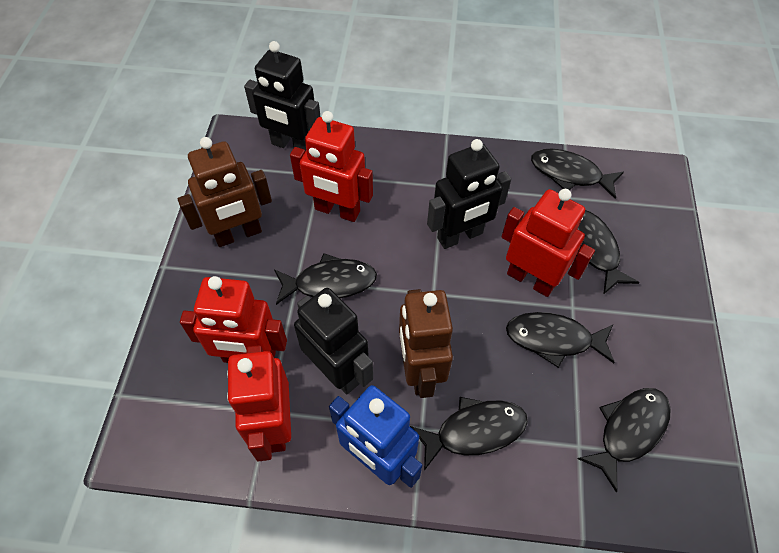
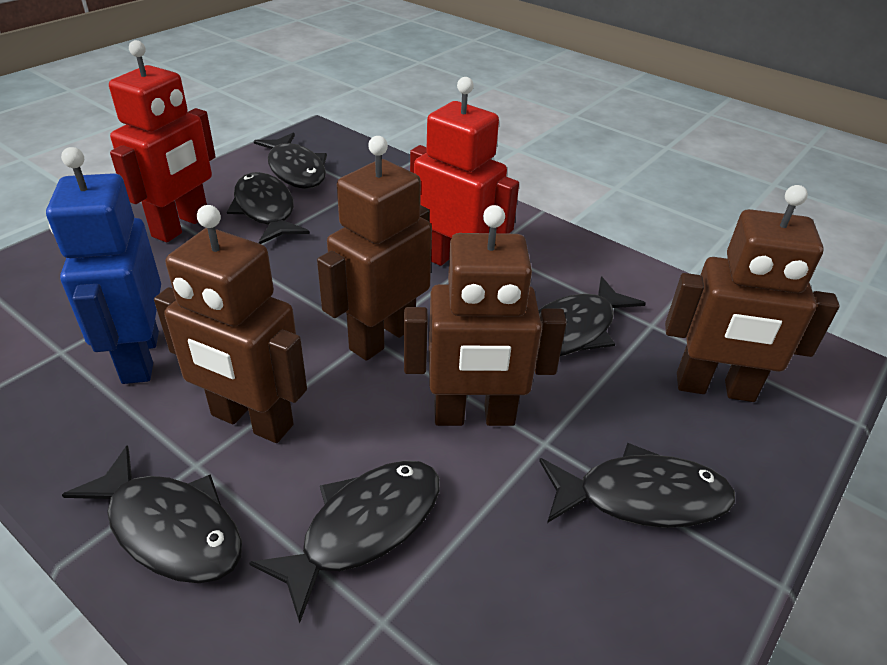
black robot: 3 -> 0
brown robot: 2 -> 4
red robot: 4 -> 2

